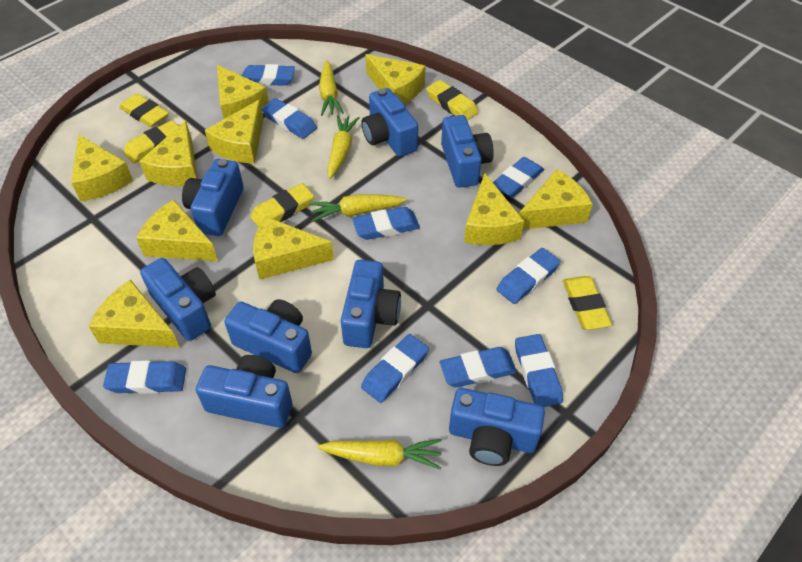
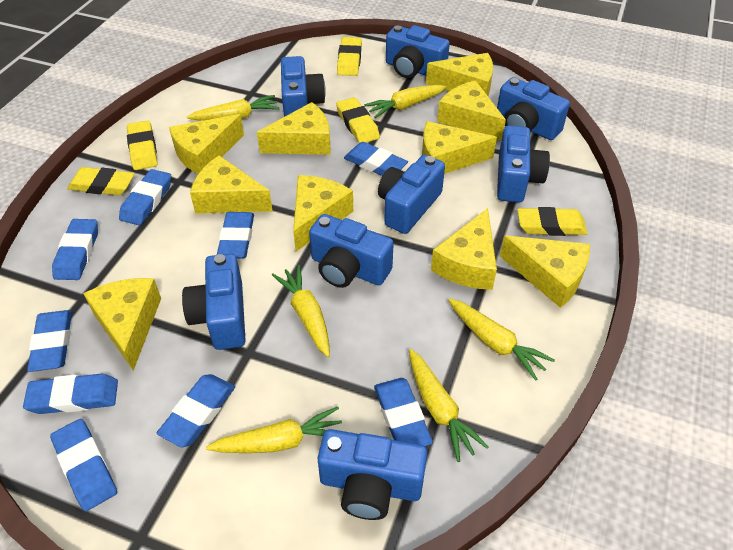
yellow carrot: 4 -> 6

